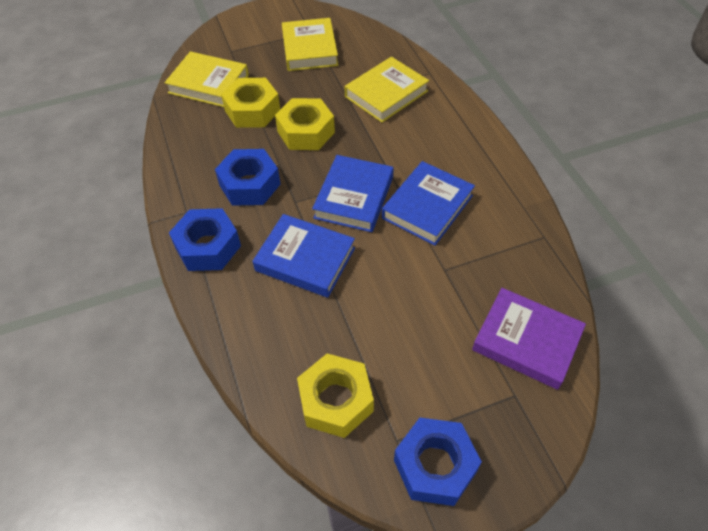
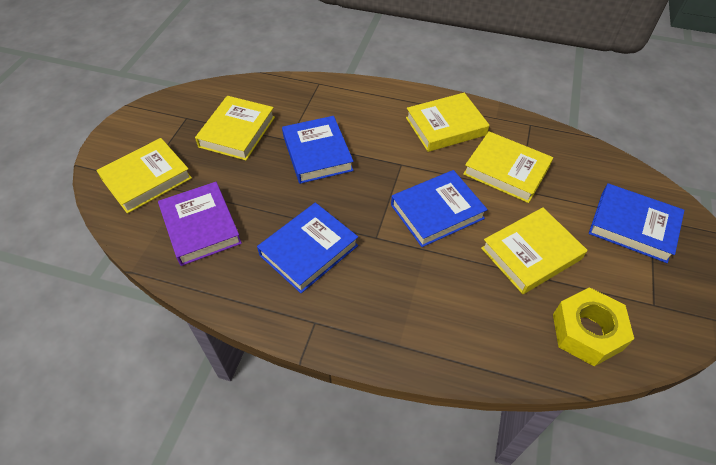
blue book: 3 -> 4
blue nut: 3 -> 0
yellow book: 3 -> 5
yellow nut: 3 -> 1

